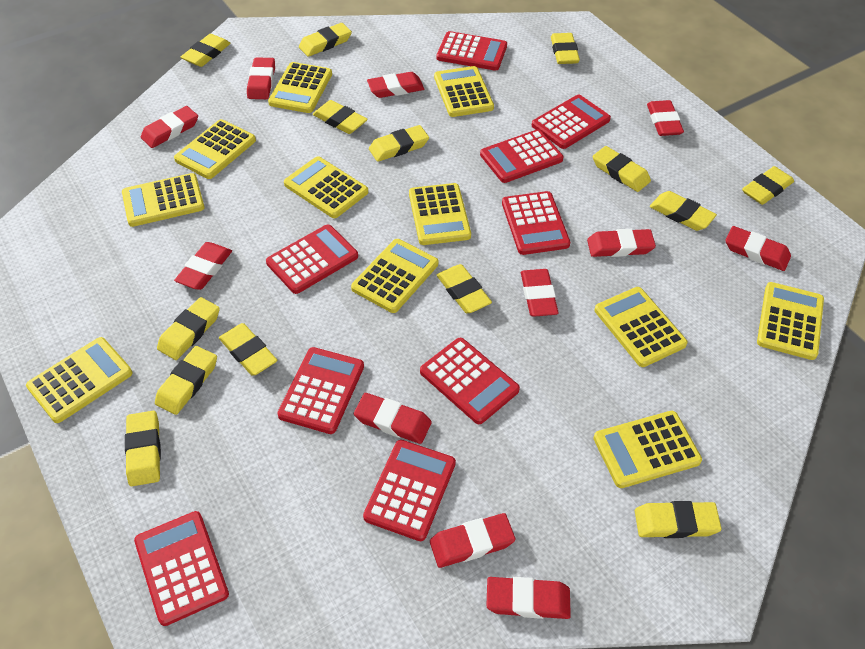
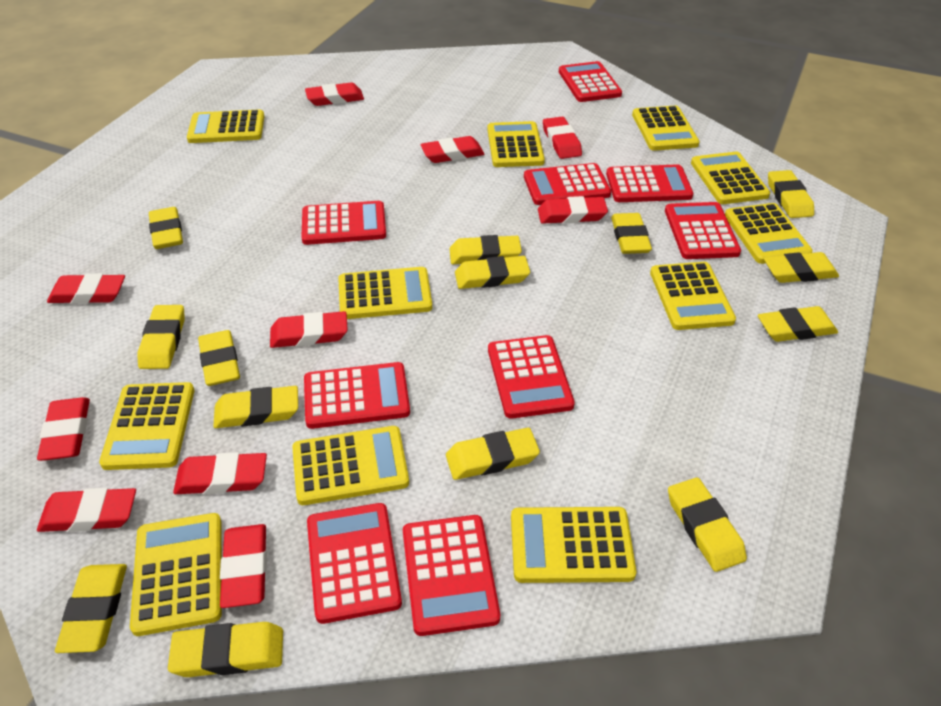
red eraser: 11 -> 10

